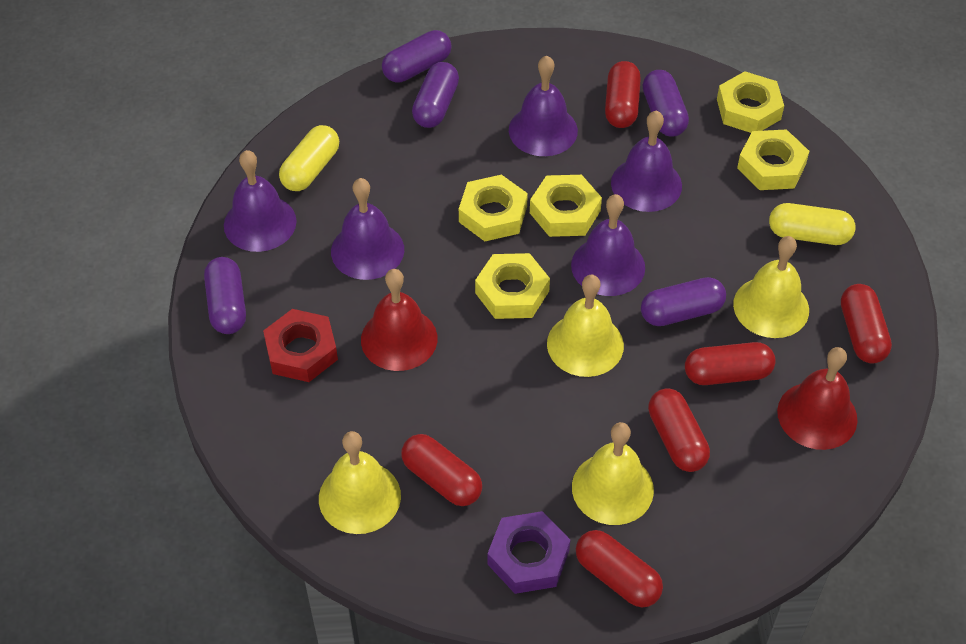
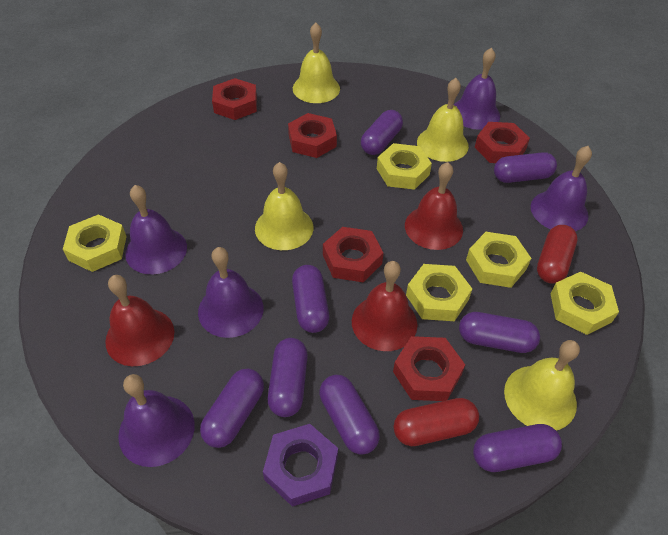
purple capsule: 5 -> 8
red bell: 2 -> 3
red capsule: 6 -> 2
red nut: 1 -> 5
yellow capsule: 2 -> 0

